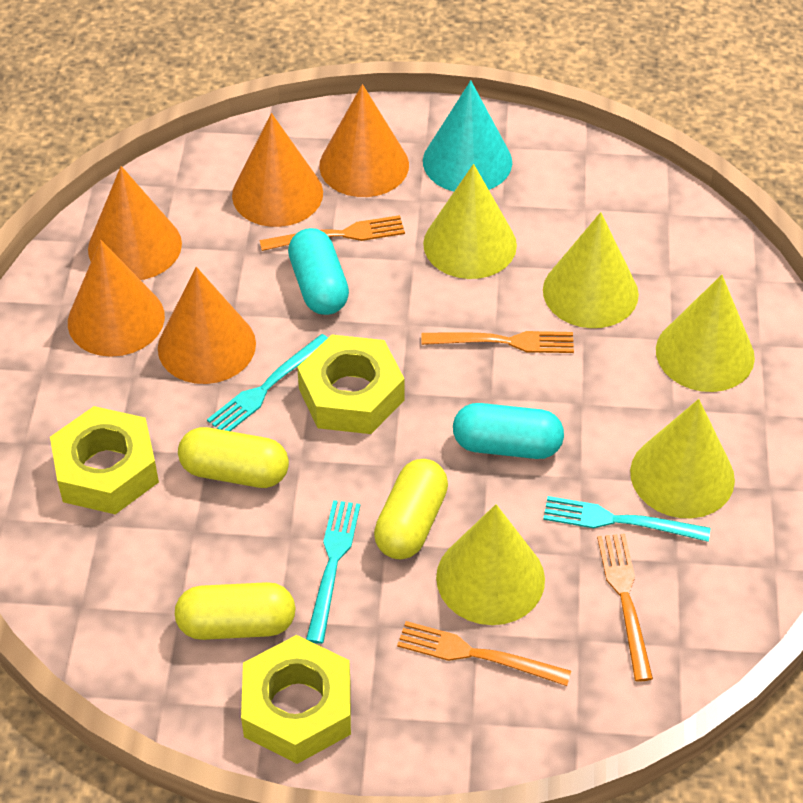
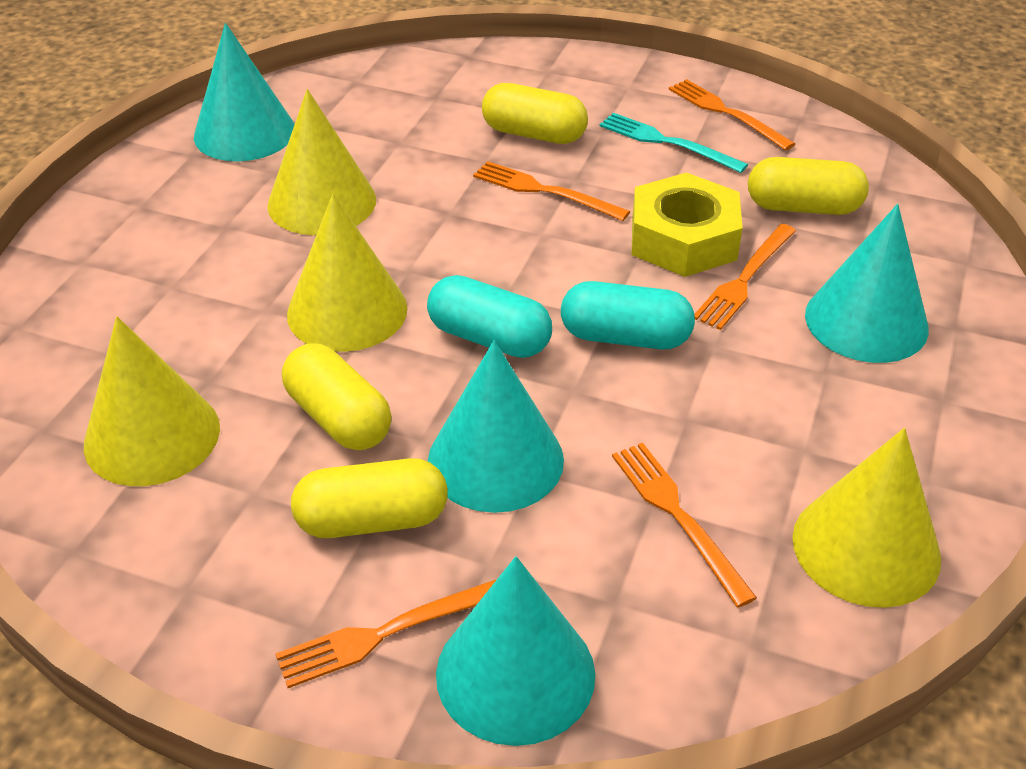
orange cone: 5 -> 0
orange fork: 4 -> 5
turquoise cone: 1 -> 4
turquoise fork: 3 -> 1
yellow capsule: 3 -> 4
yellow cone: 5 -> 4
yellow nut: 3 -> 1

